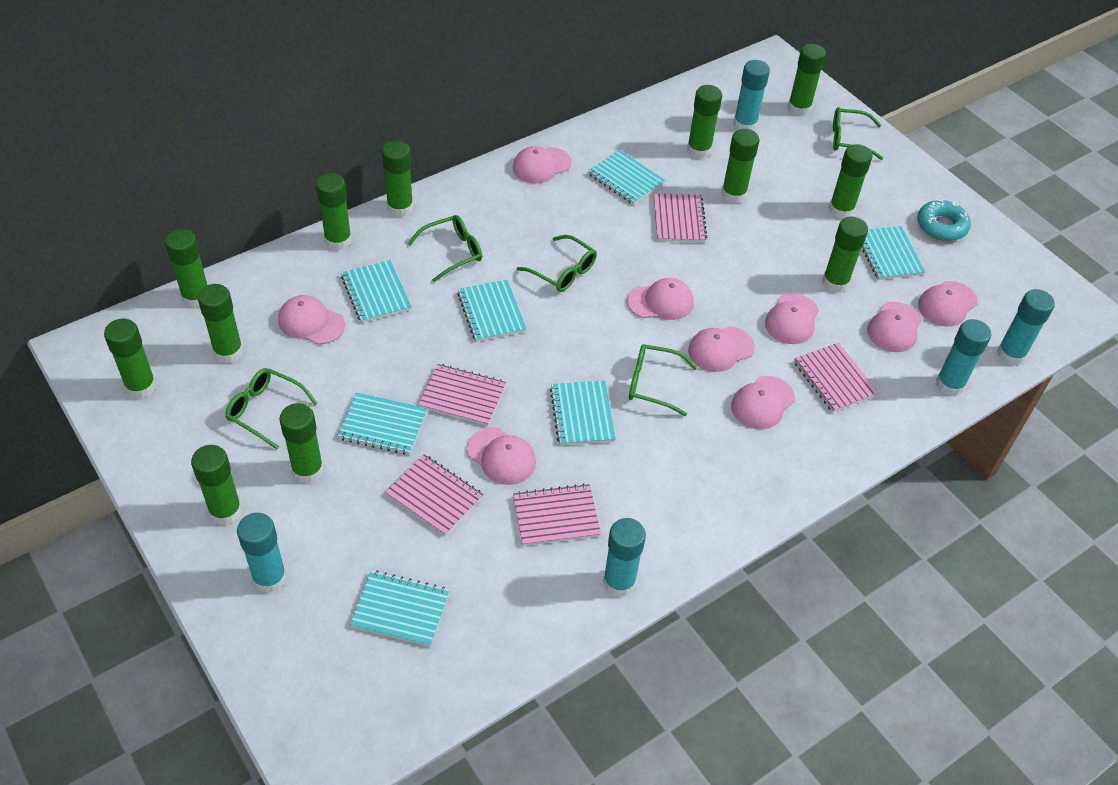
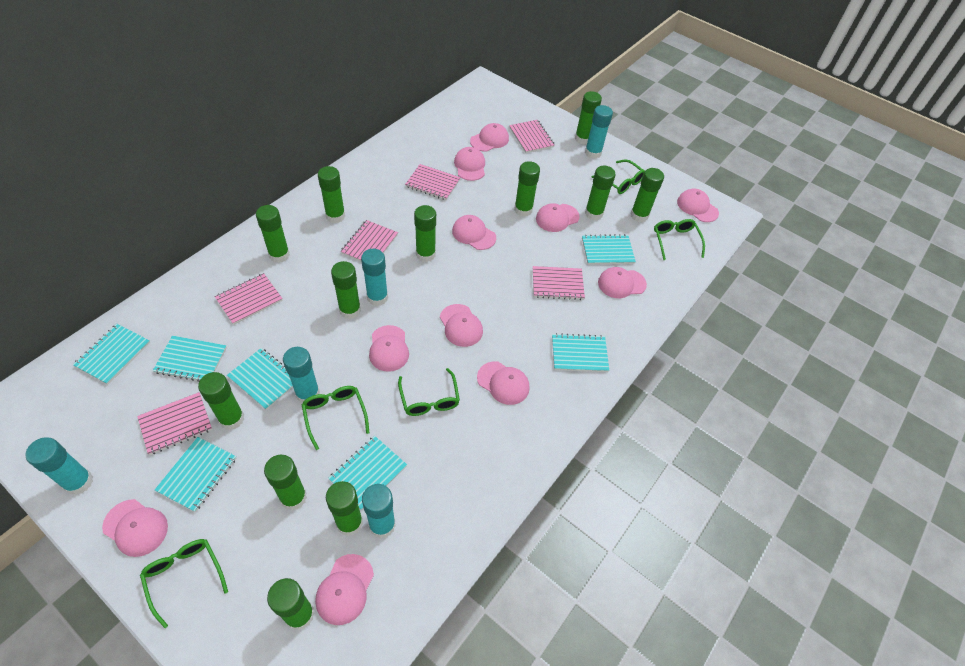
pink cap: 9 -> 11
pink notebook: 5 -> 6
turquoise donut: 1 -> 0

